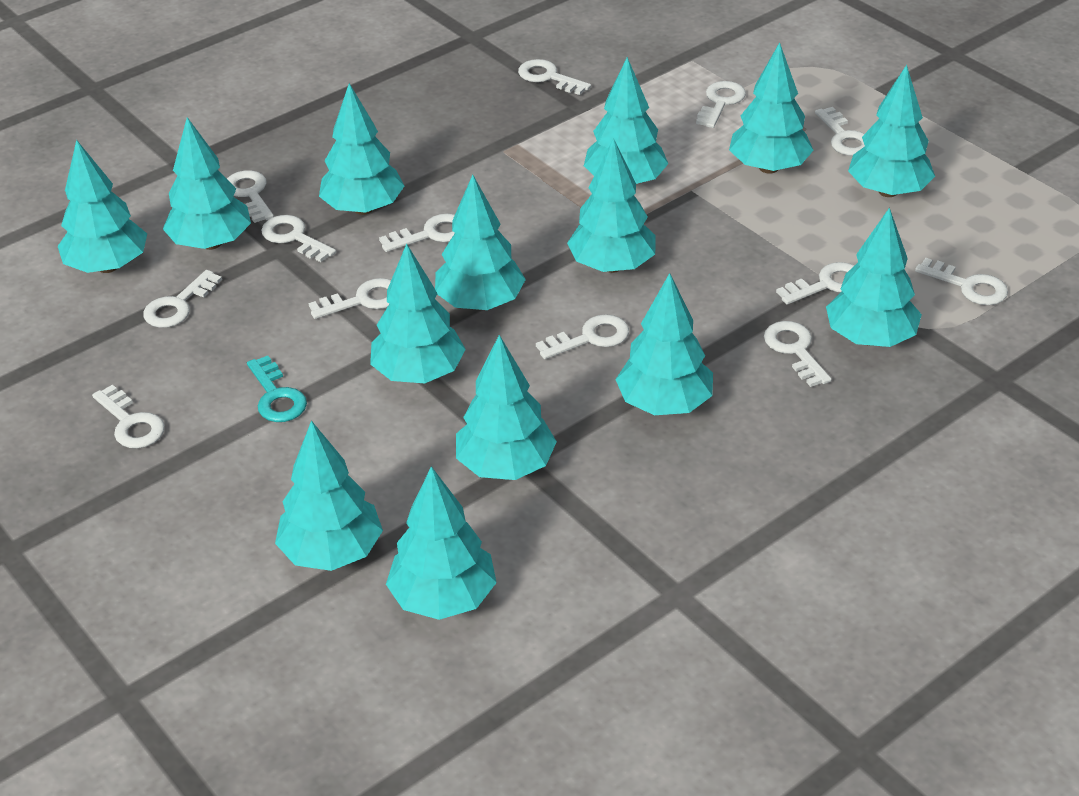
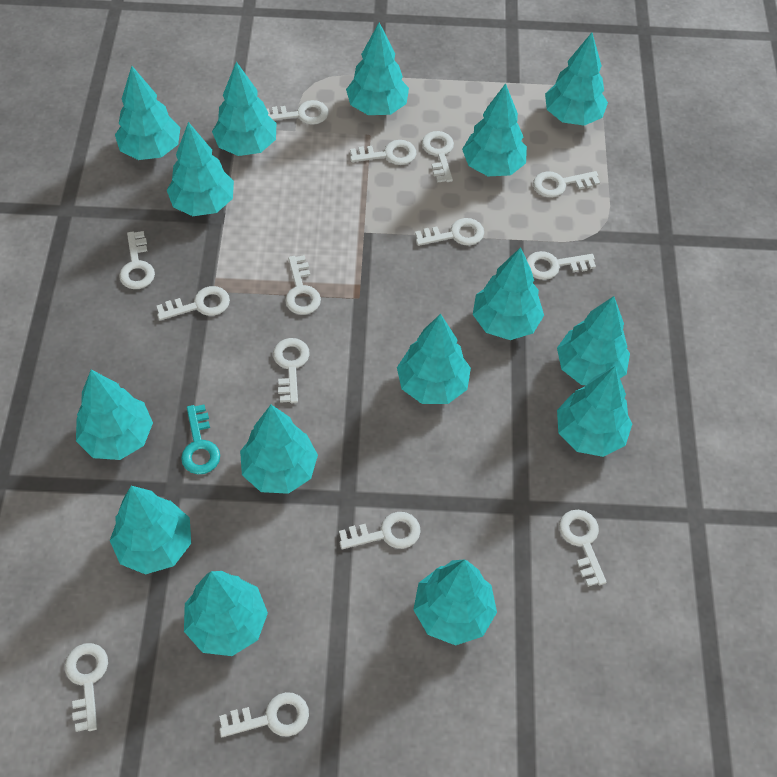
turquoise tree: 14 -> 15
white key: 13 -> 14

